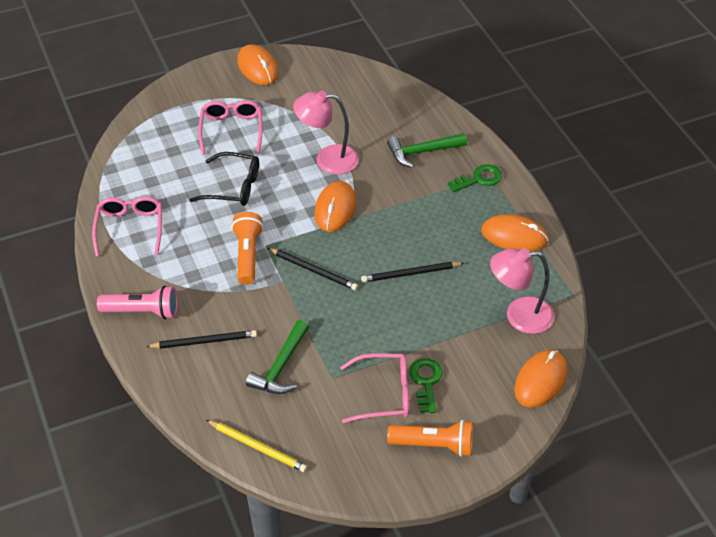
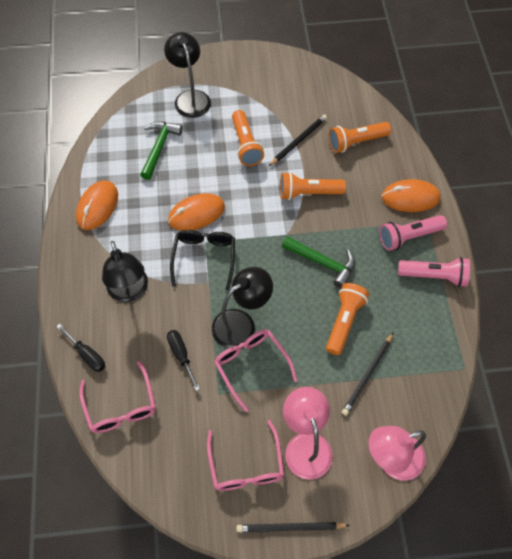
black lamp: 0 -> 3
black screwdriver: 0 -> 2
green key: 2 -> 0
orange flashlight: 2 -> 4
orange mouse: 4 -> 3
pink flashlight: 1 -> 2
yellow pencil: 1 -> 0

